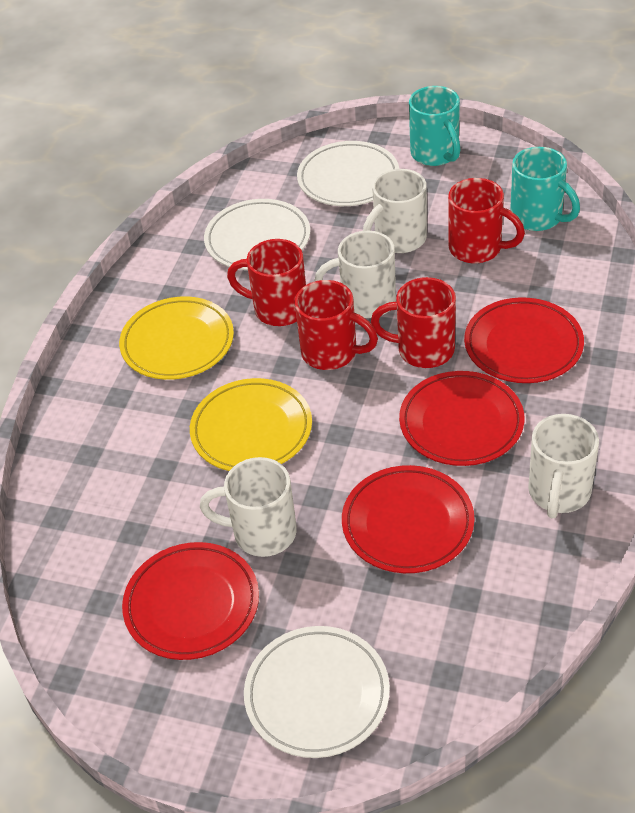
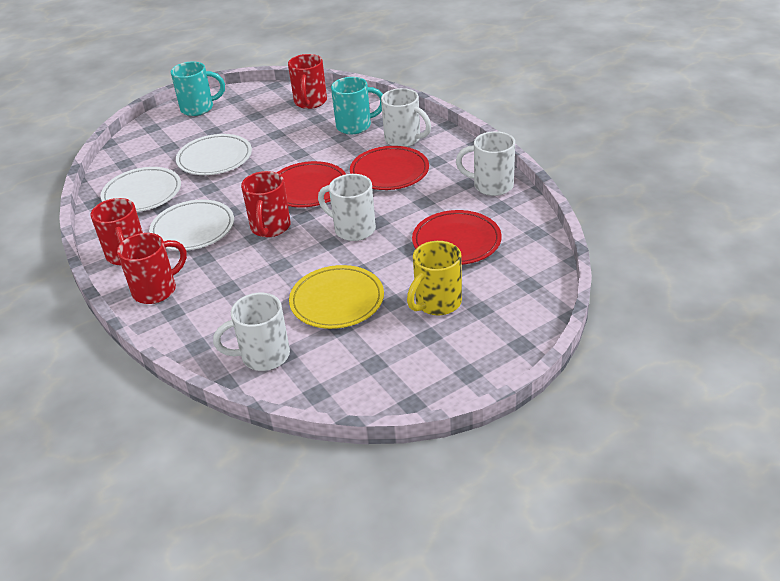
red plate: 4 -> 3
yellow mug: 0 -> 1
yellow plate: 2 -> 1

